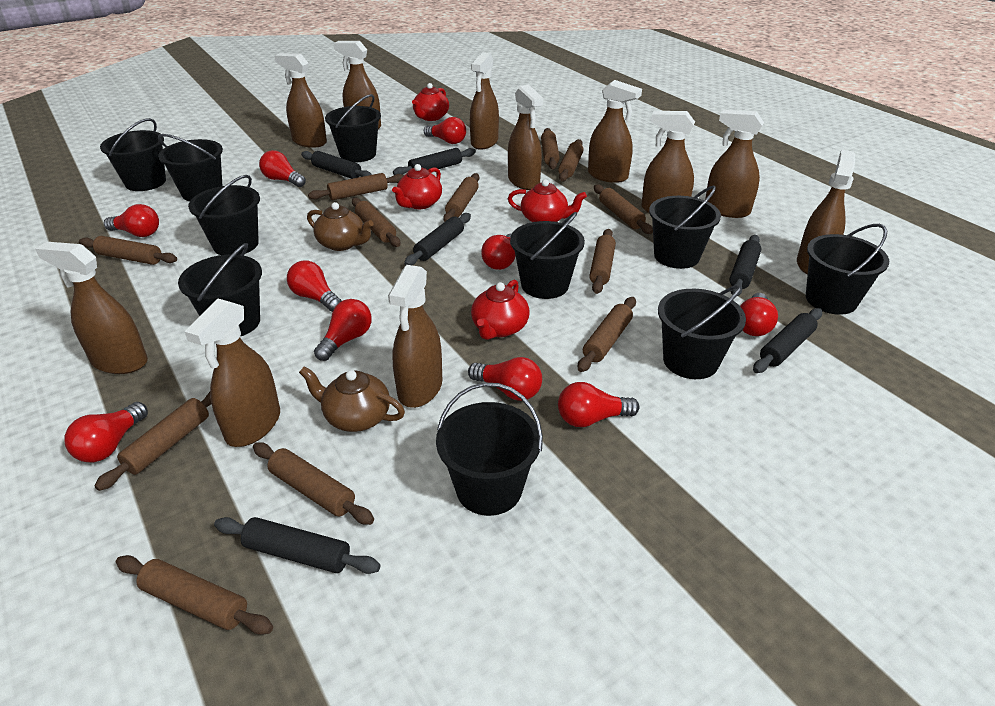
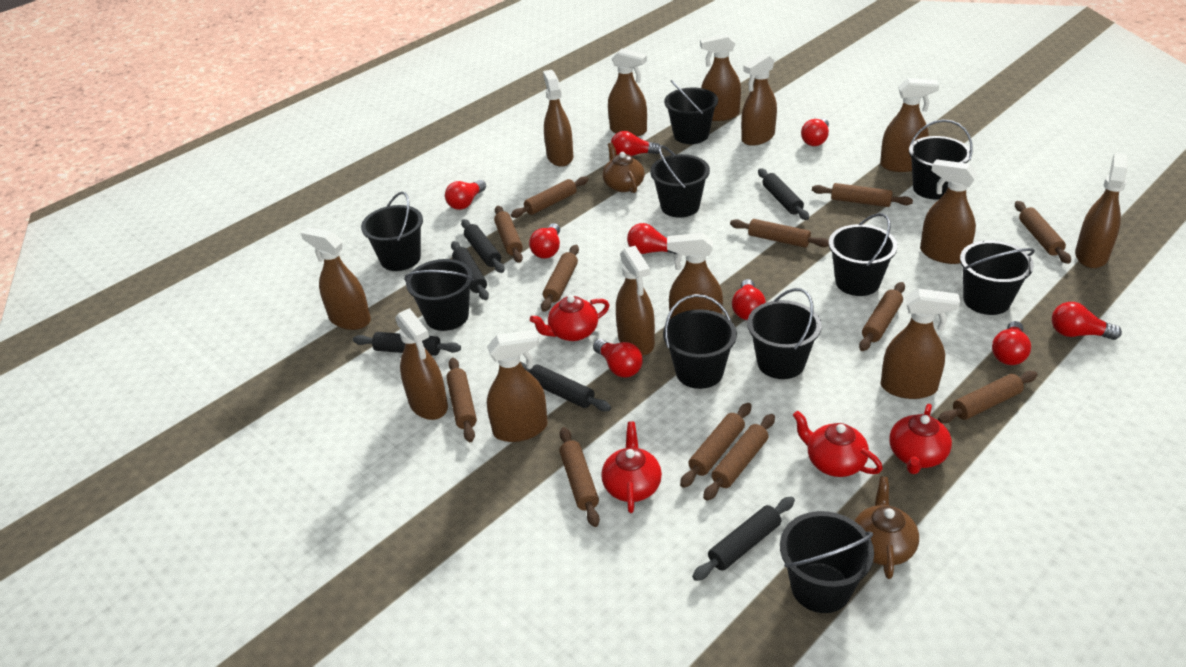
brown spray bottle: 11 -> 13
red light bulb: 10 -> 9

